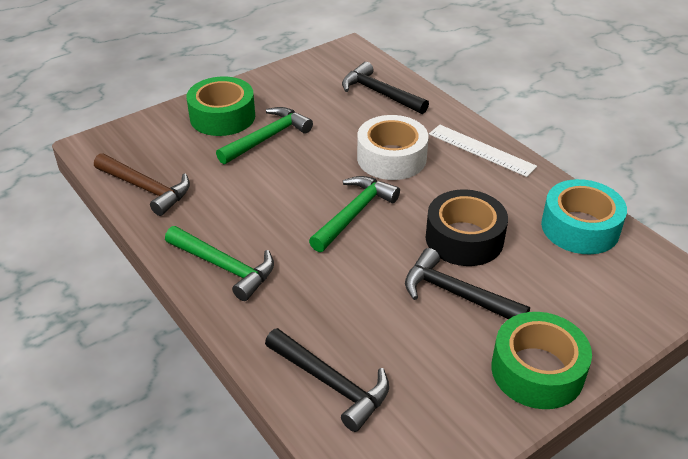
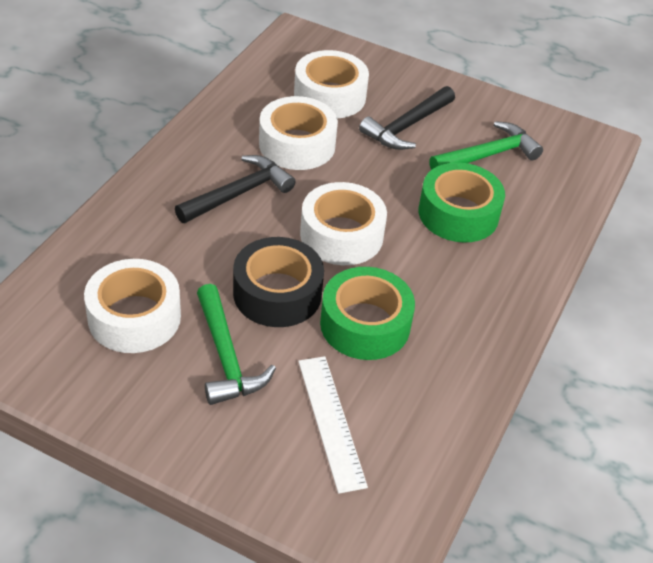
black hammer: 3 -> 2
brown hammer: 1 -> 0
green hammer: 3 -> 2
turquoise tape: 1 -> 0
white tape: 1 -> 4

